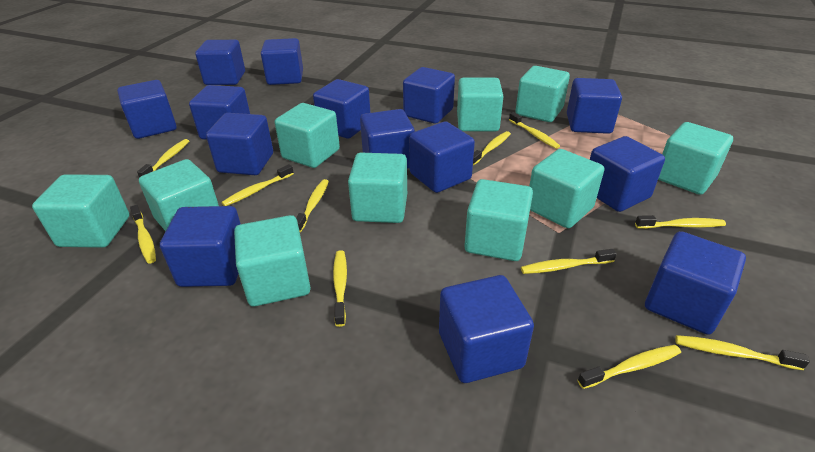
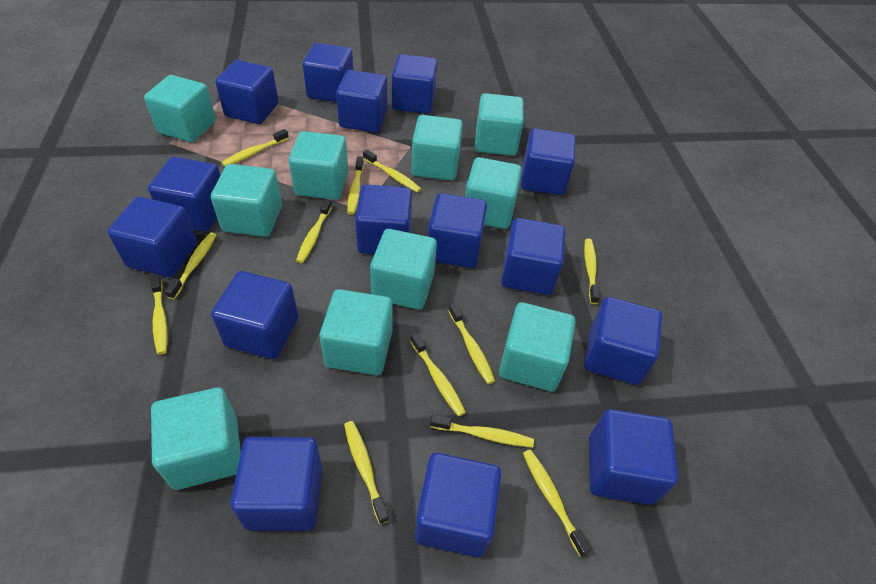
blue cube: 14 -> 15
yellow toothbrush: 11 -> 12

